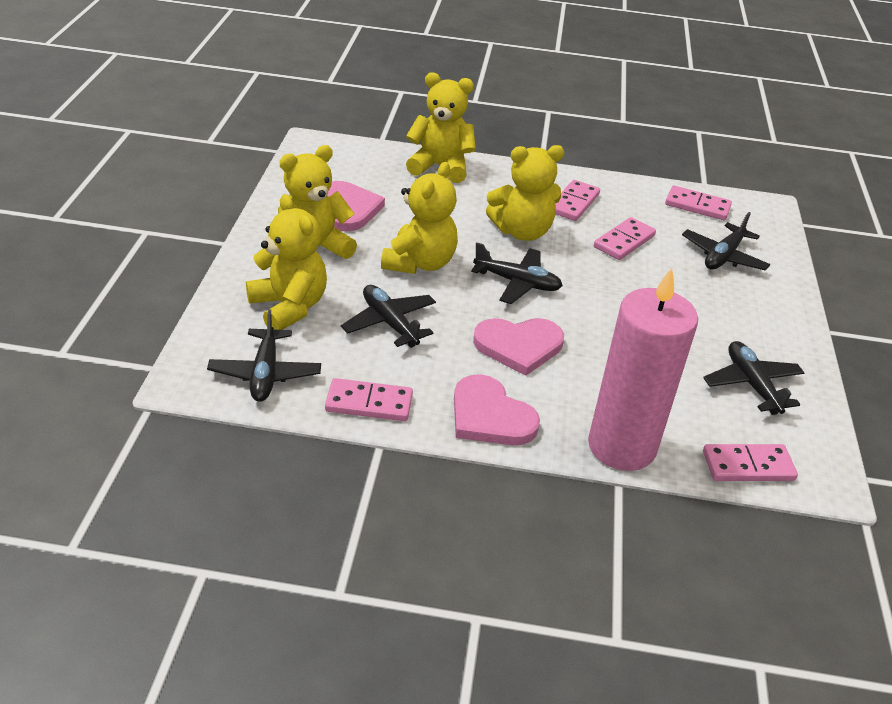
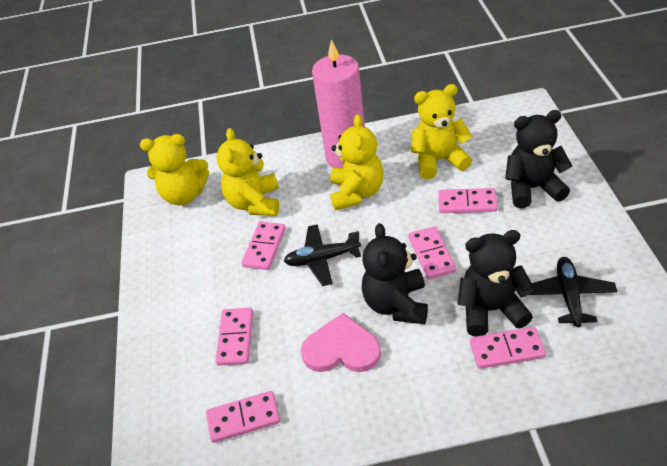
black plane: 5 -> 2
black teddy bear: 0 -> 3
pink domino: 5 -> 6
pink heart: 3 -> 1
yellow teddy bear: 5 -> 4

